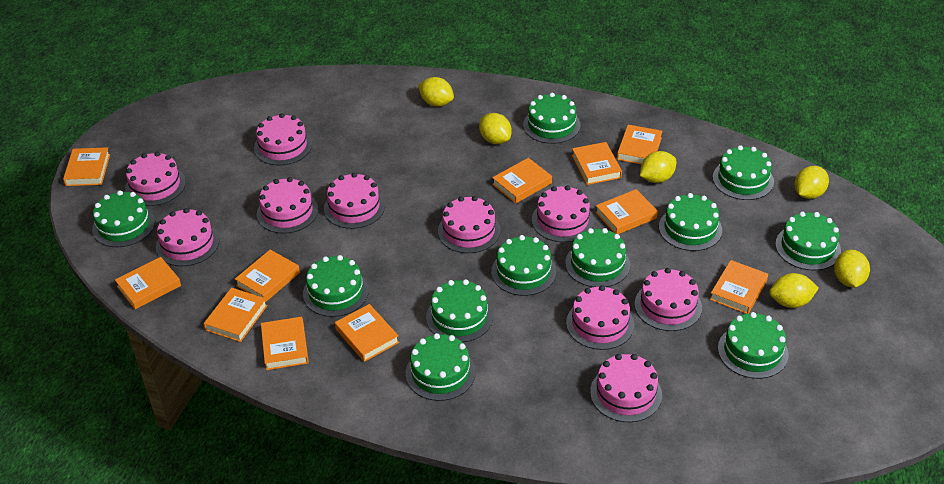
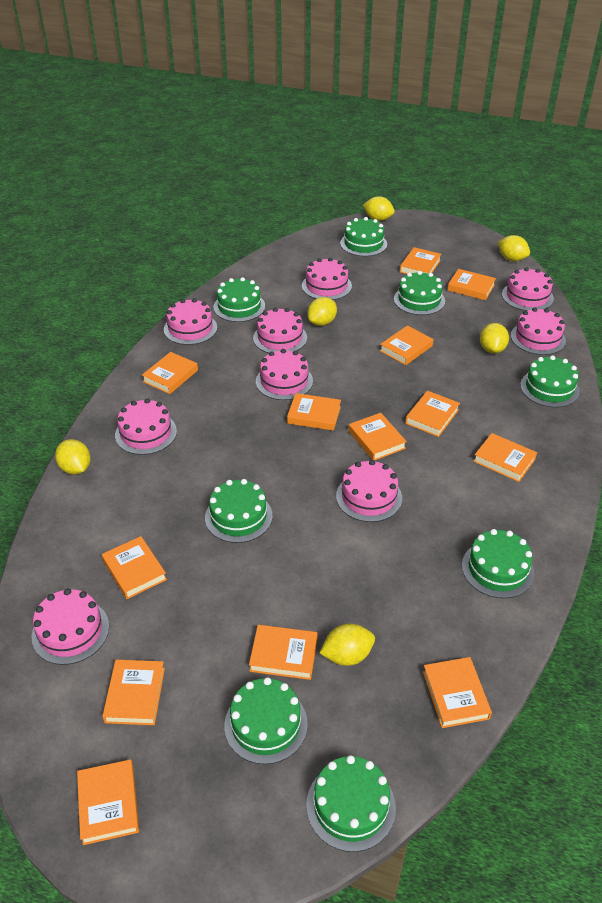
green cake: 11 -> 8
orange book: 11 -> 13
pink cake: 10 -> 9

